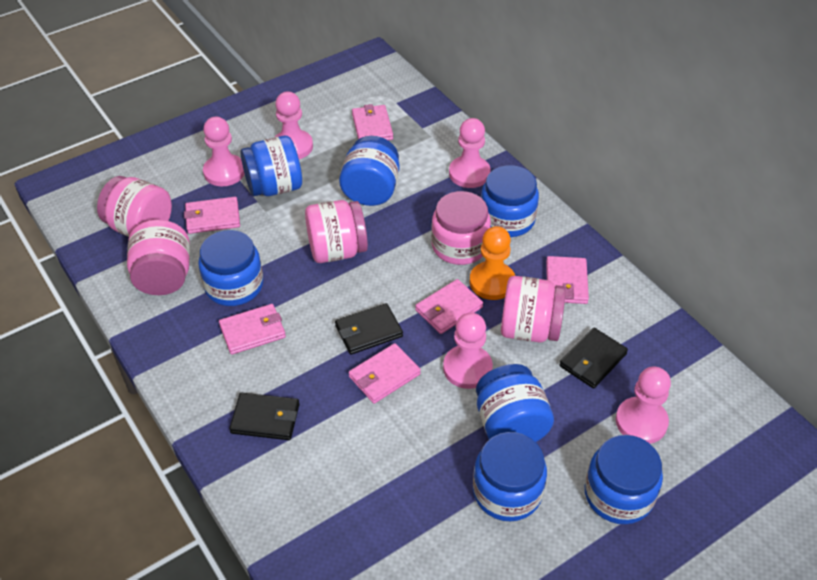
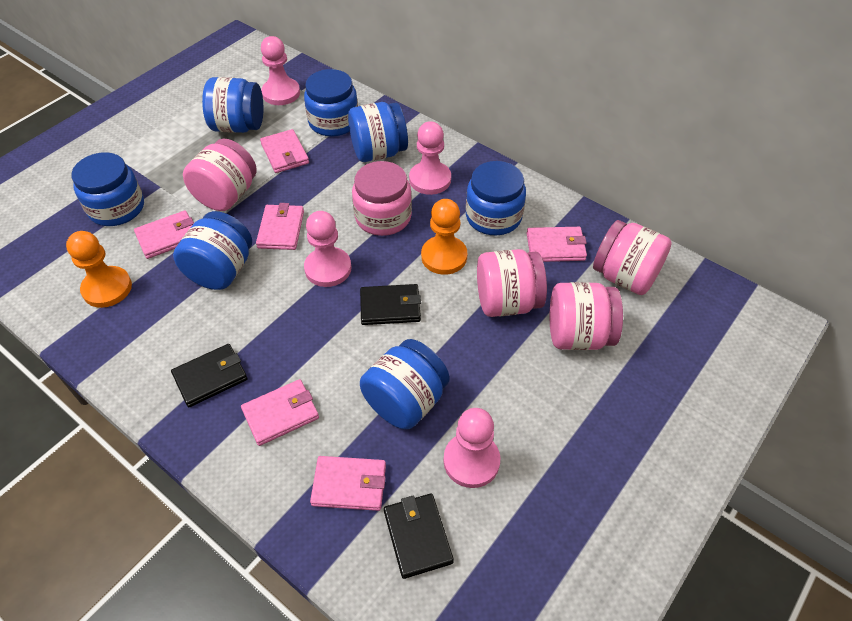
orange pawn: 1 -> 2
pink pawn: 5 -> 4

